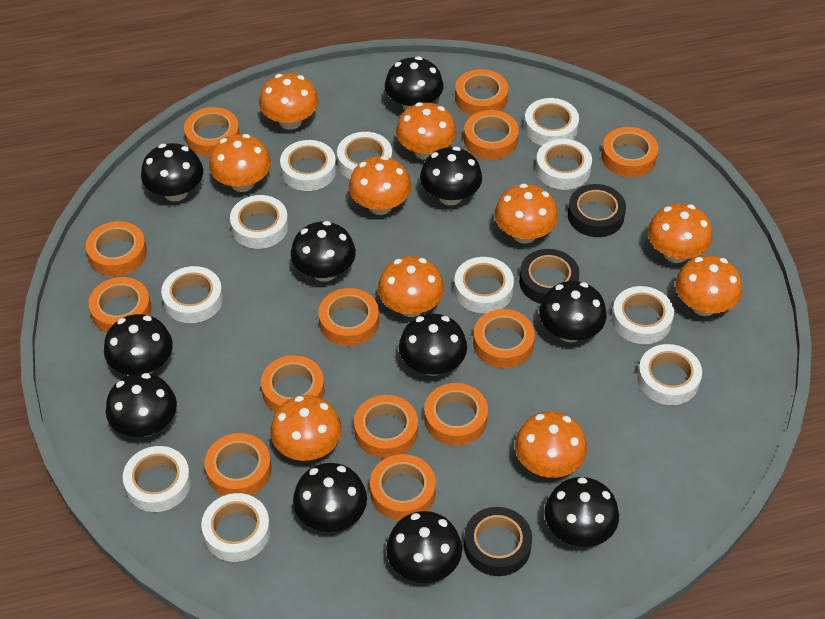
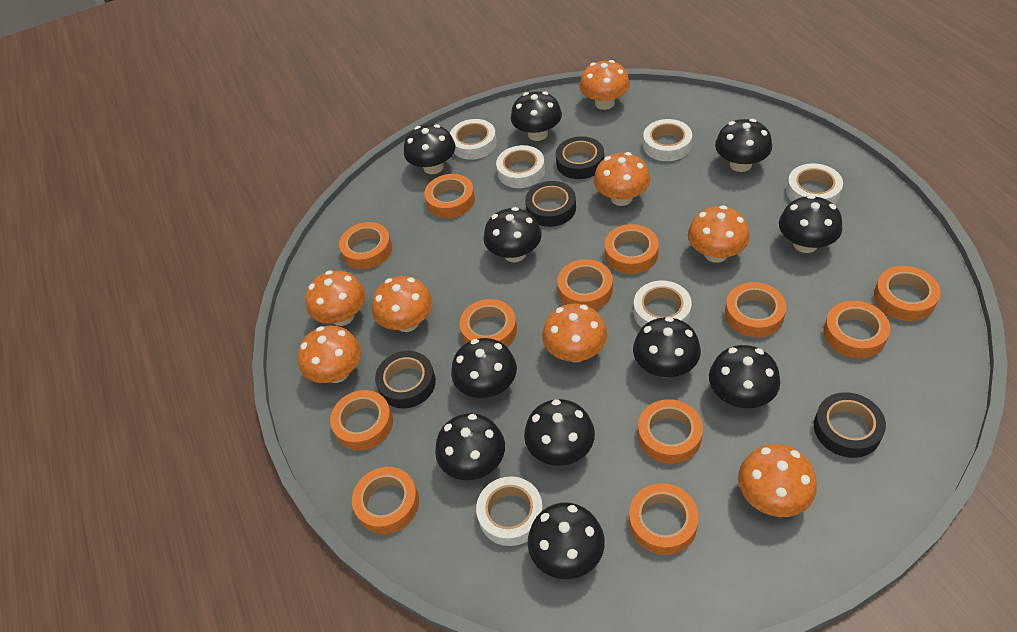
black tape: 3 -> 4
orange mushroom: 10 -> 8
orange tape: 13 -> 12
white tape: 11 -> 6

